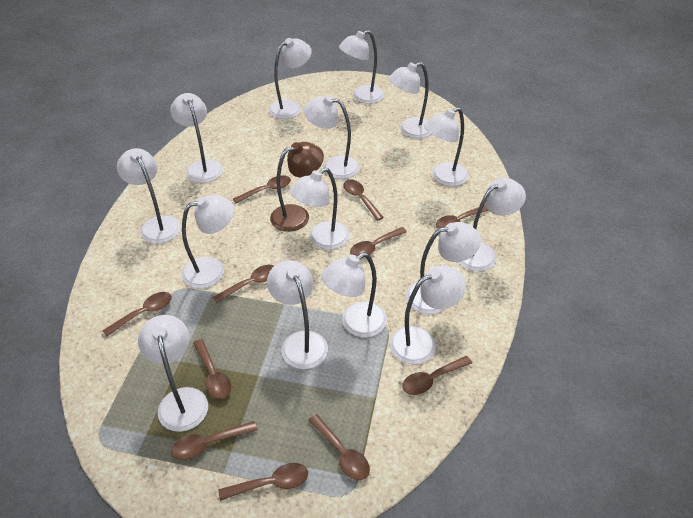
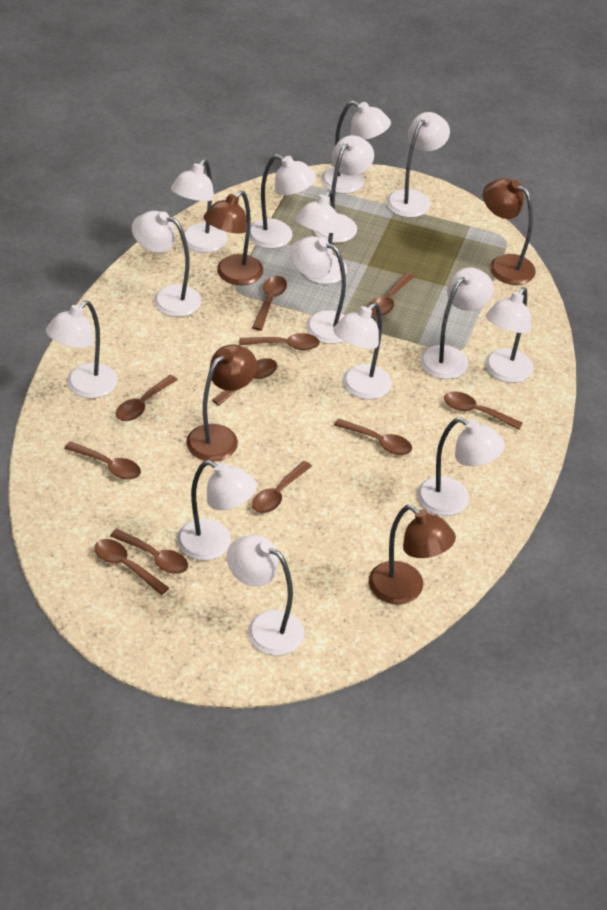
brown lamp: 1 -> 4

